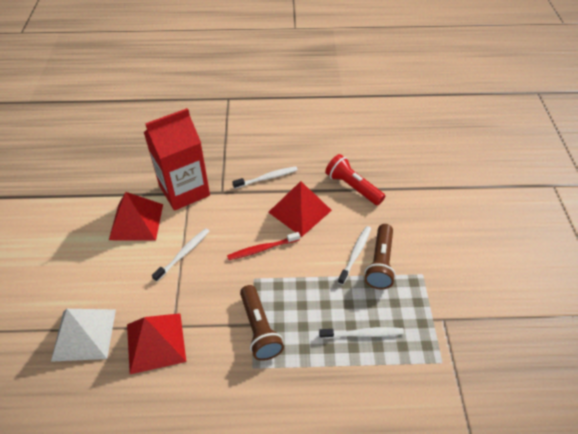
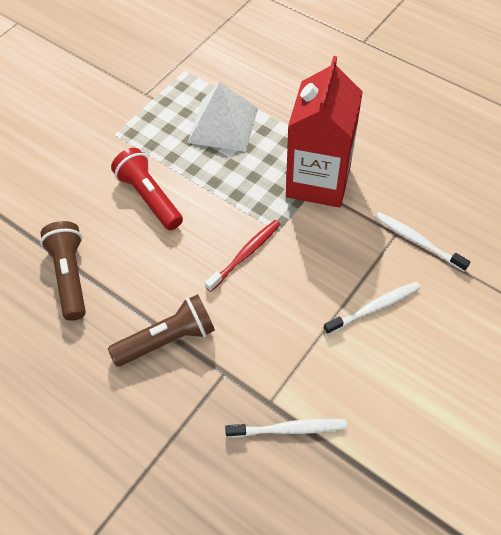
red pyramid: 3 -> 0
white toothbrush: 4 -> 3

